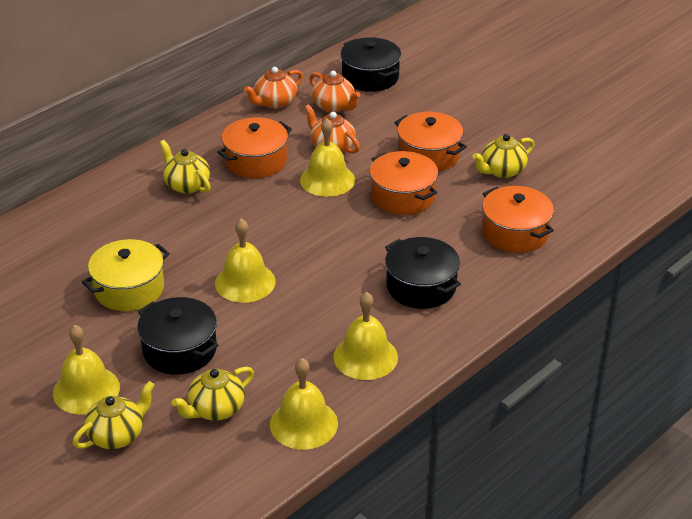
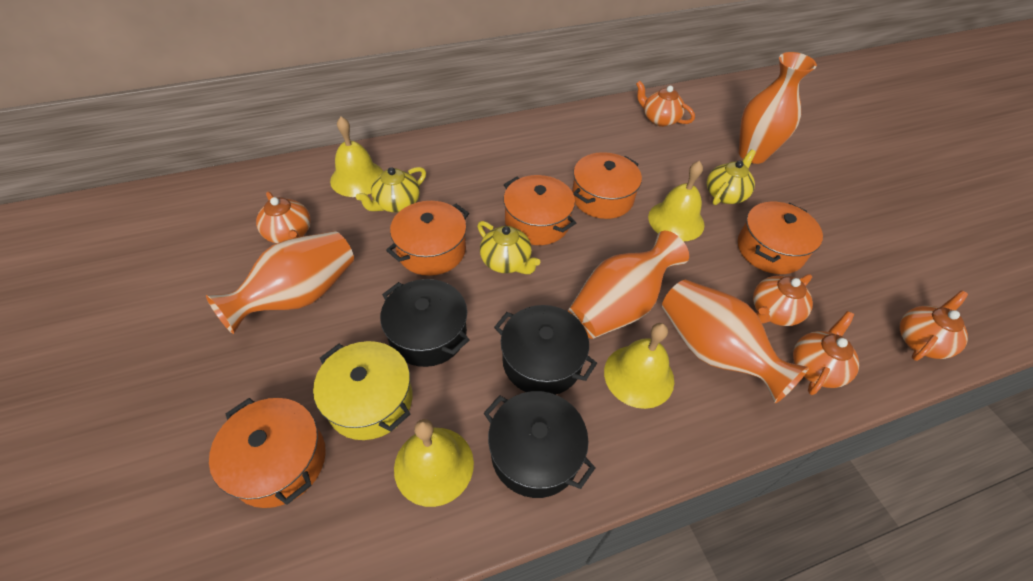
orange pot: 4 -> 5
orange teapot: 3 -> 5
orange vase: 0 -> 4
yellow bell: 5 -> 4
yellow teapot: 4 -> 3

